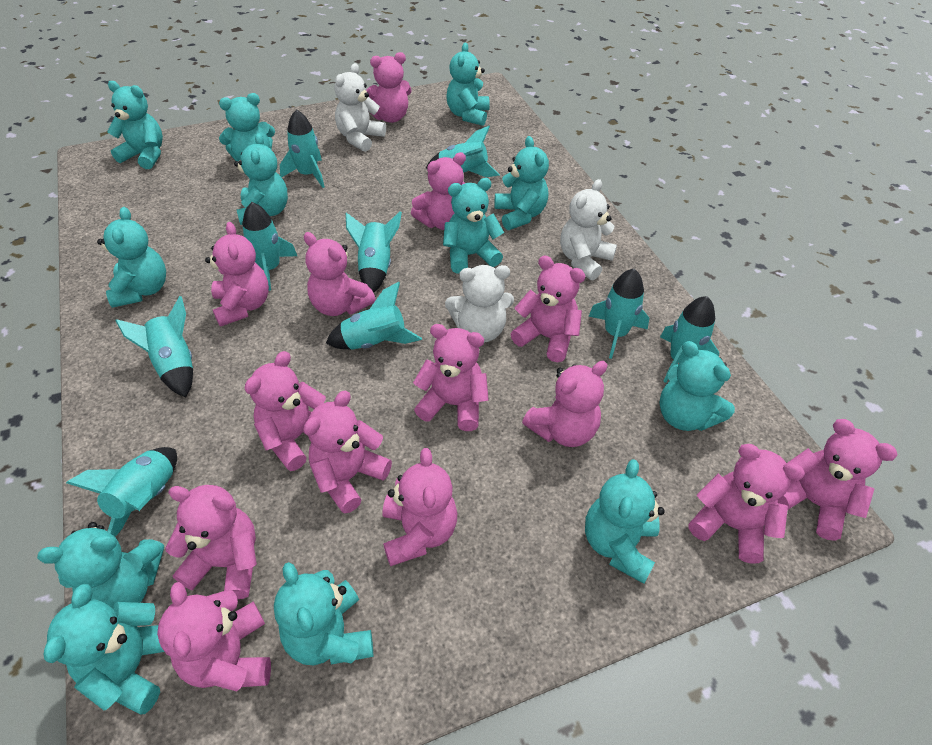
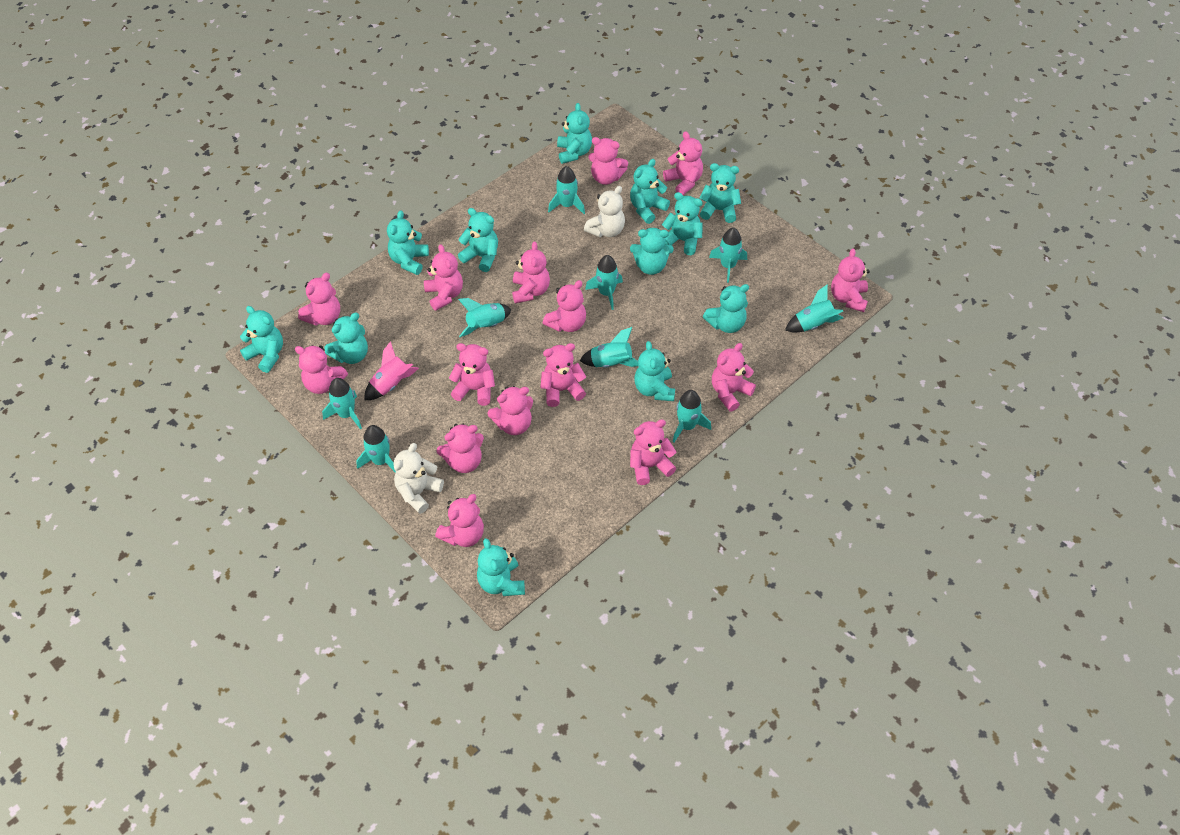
pink rocket: 0 -> 1
pink teddy bear: 14 -> 15
white teddy bear: 3 -> 2

